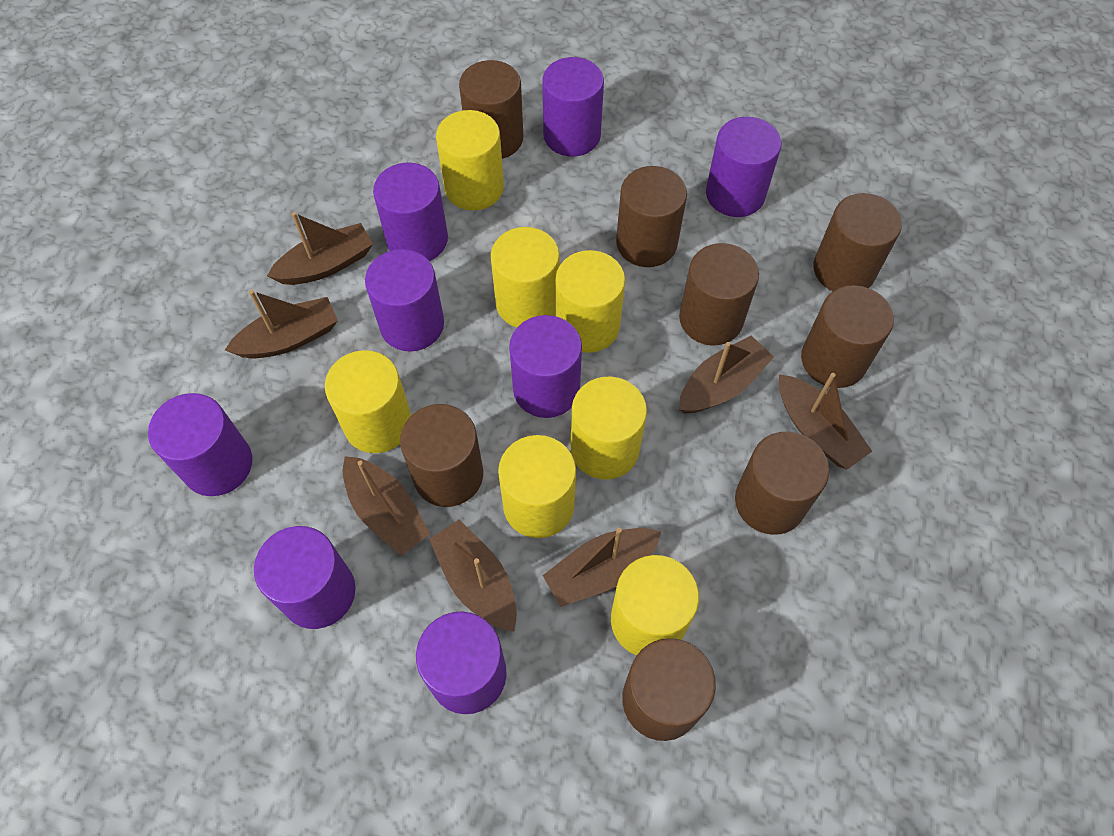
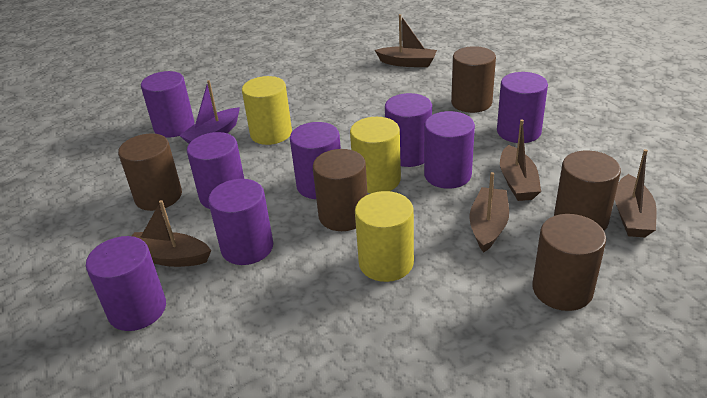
brown boat: 7 -> 5
brown cylinder: 8 -> 5
purple boat: 0 -> 1
yellow cylinder: 7 -> 3

